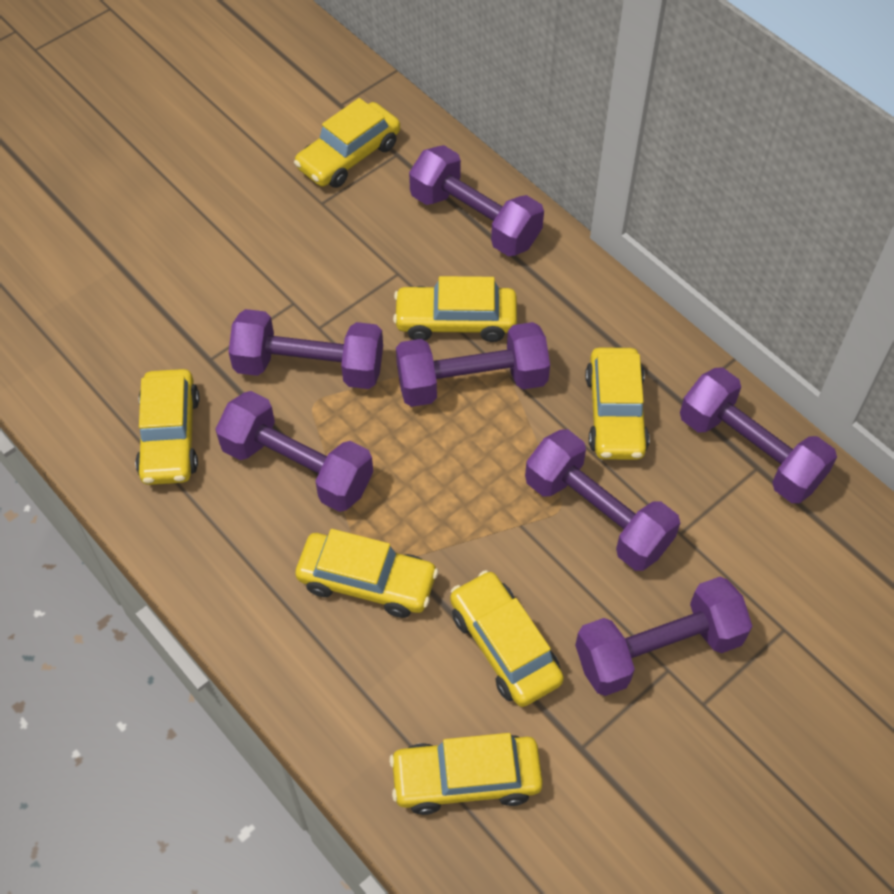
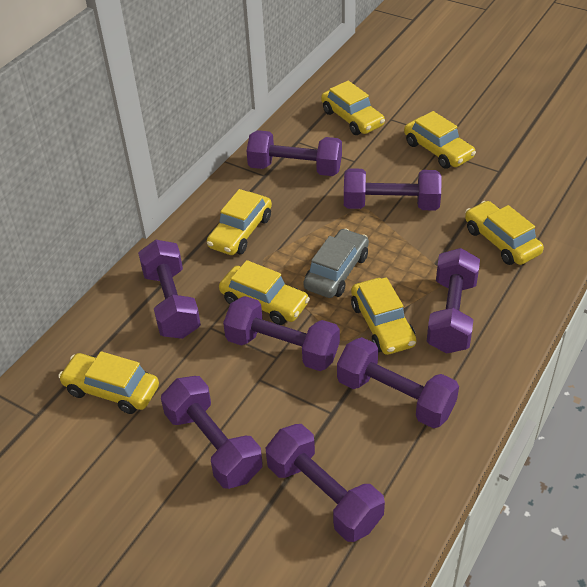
grey car: 0 -> 1
purple dumbbell: 7 -> 8

